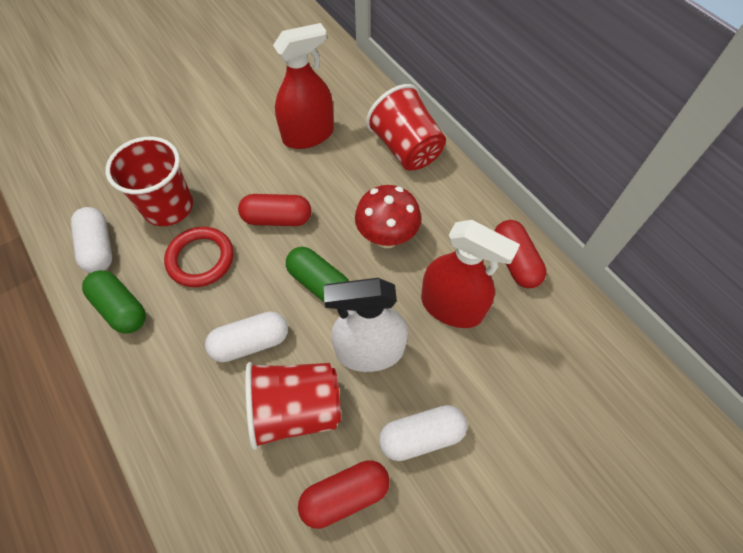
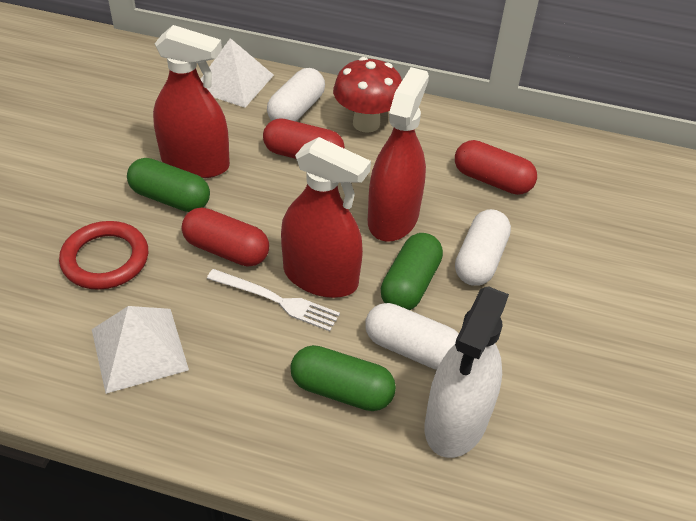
green capsule: 2 -> 3
red cup: 3 -> 0
red spray bottle: 2 -> 3
white fork: 0 -> 1
white pyramid: 0 -> 2

